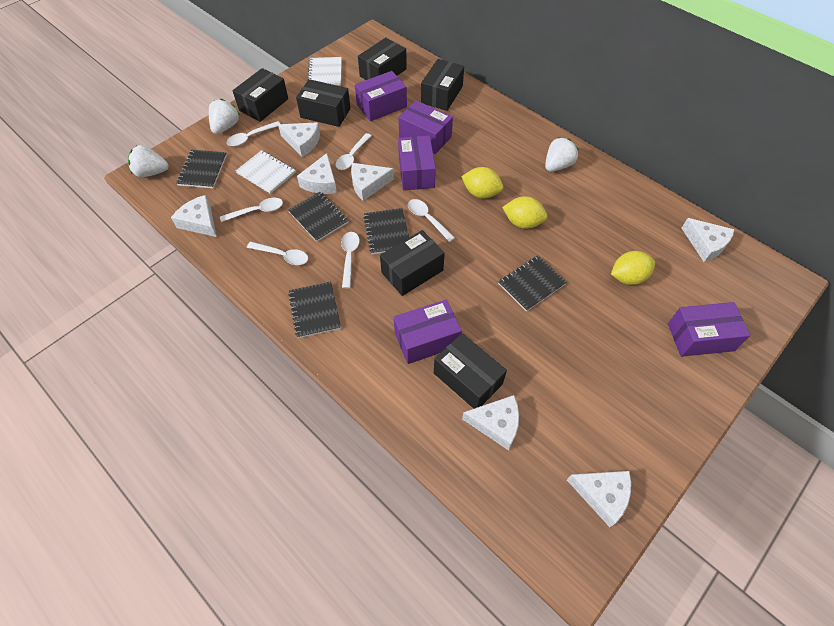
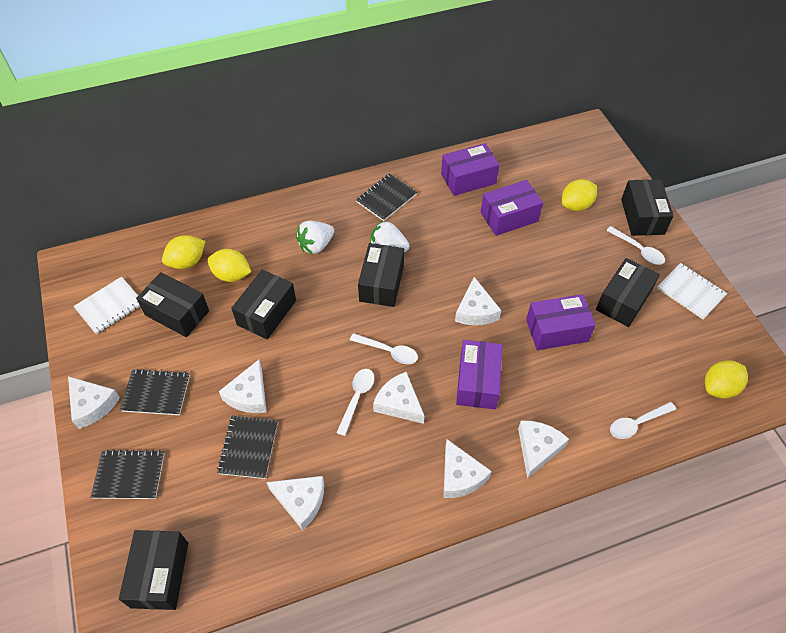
black notebook: 5 -> 4
purple box: 5 -> 4
white spoon: 6 -> 4
white strawberry: 3 -> 2
yellow lemon: 3 -> 4

